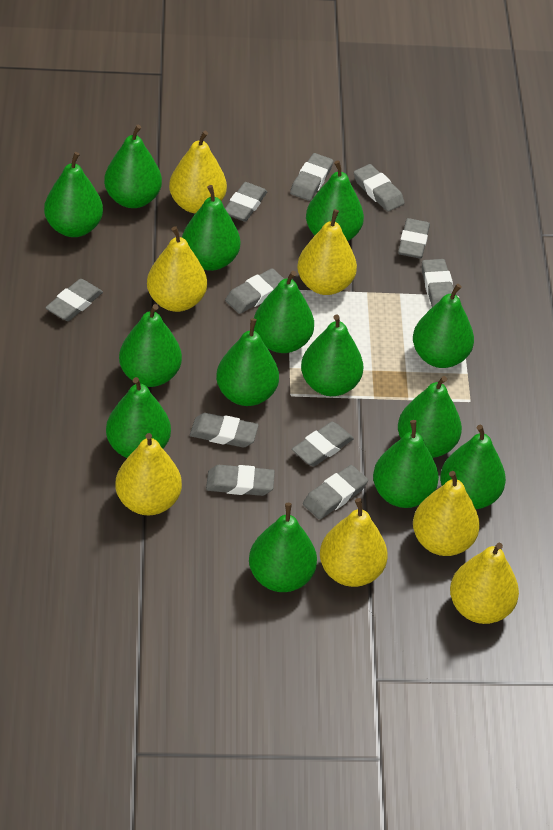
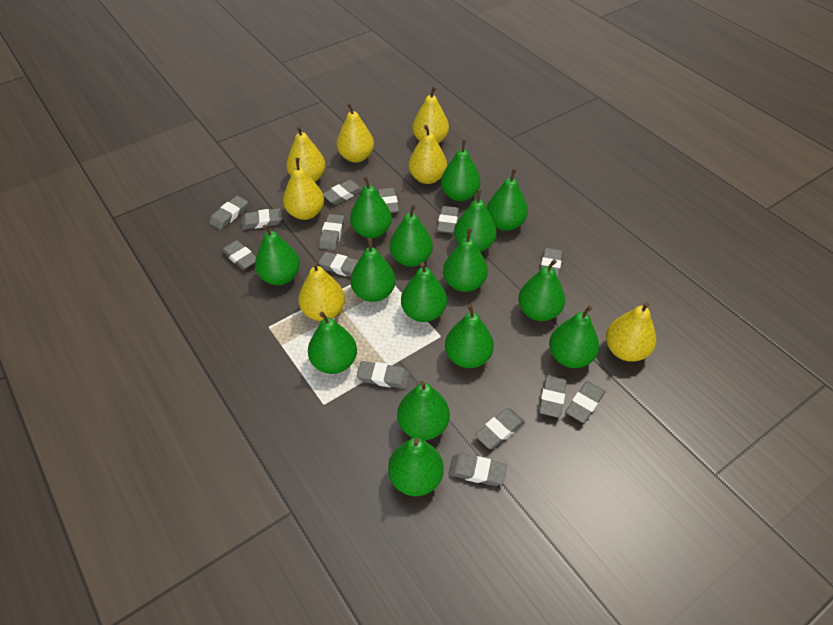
green pear: 14 -> 15
grey eraser: 11 -> 14

